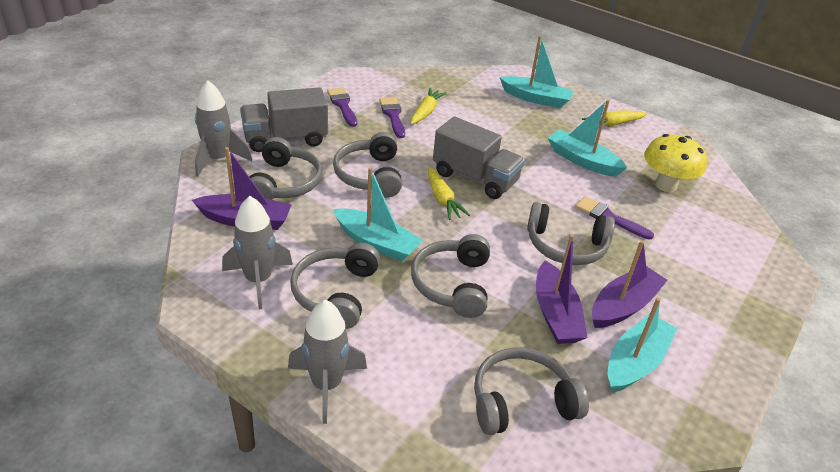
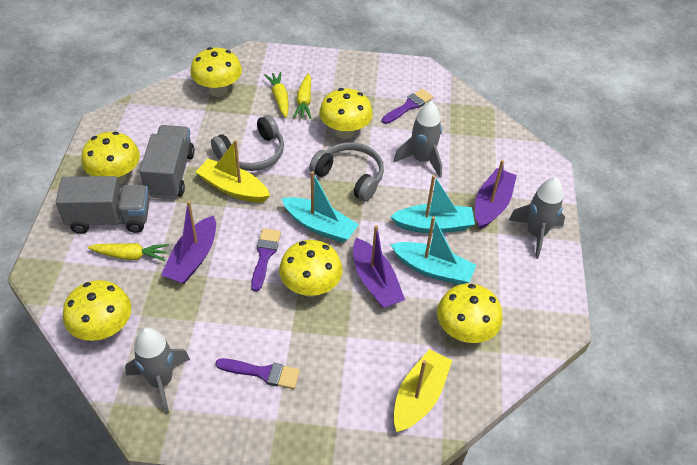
grey headphones: 6 -> 2
turquoise boat: 4 -> 3
yellow boat: 0 -> 2
yellow mushroom: 1 -> 6

